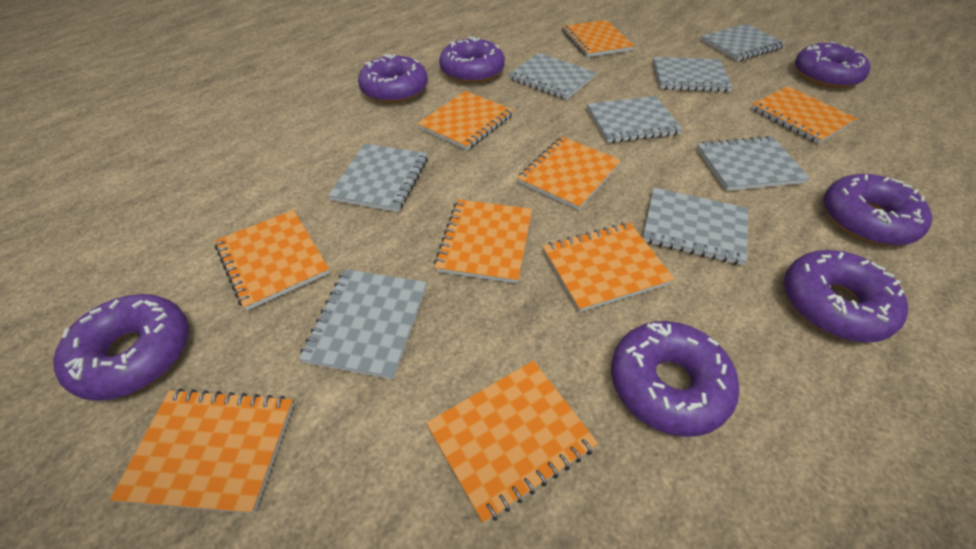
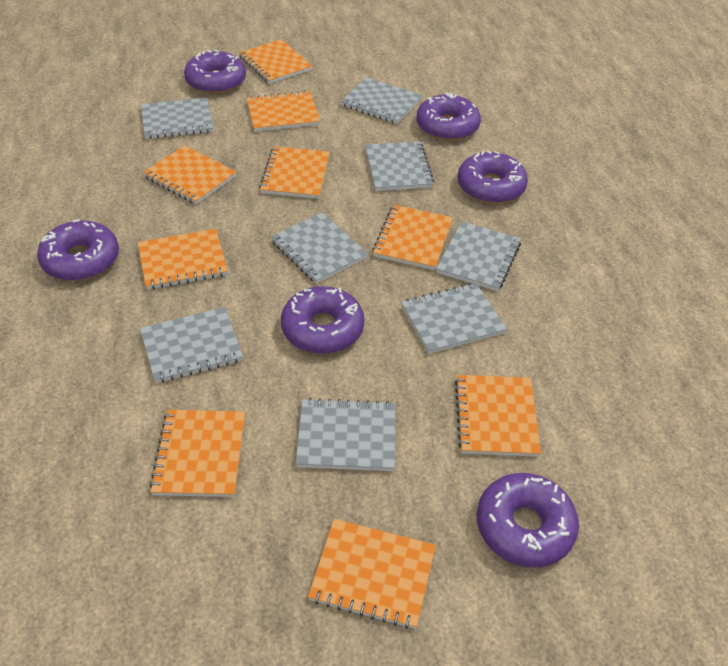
purple donut: 7 -> 6

